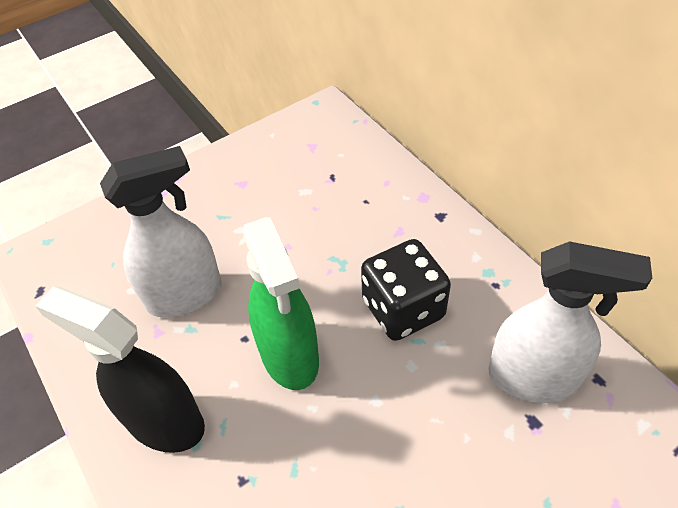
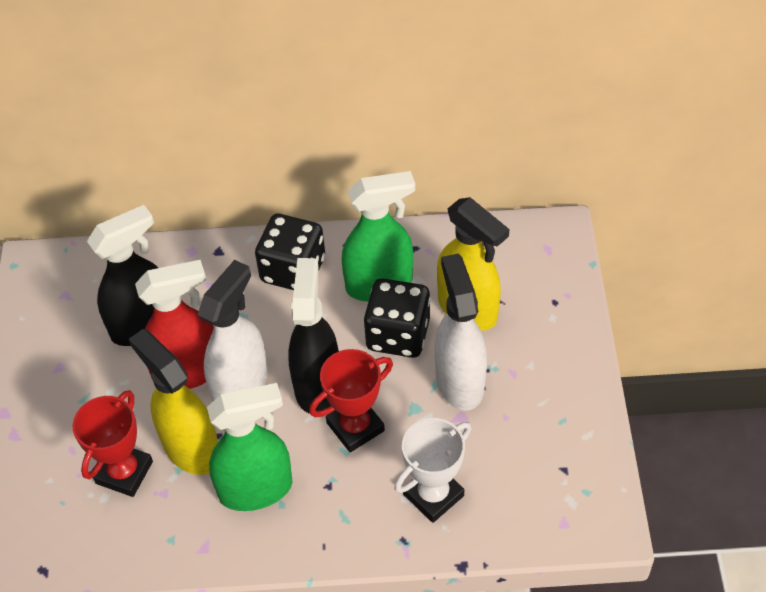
black dice: 1 -> 2
black spray bottle: 1 -> 2
green spray bottle: 1 -> 2
red spray bottle: 0 -> 1
red trophy: 0 -> 2
white trophy: 0 -> 1
yellow spray bottle: 0 -> 2

